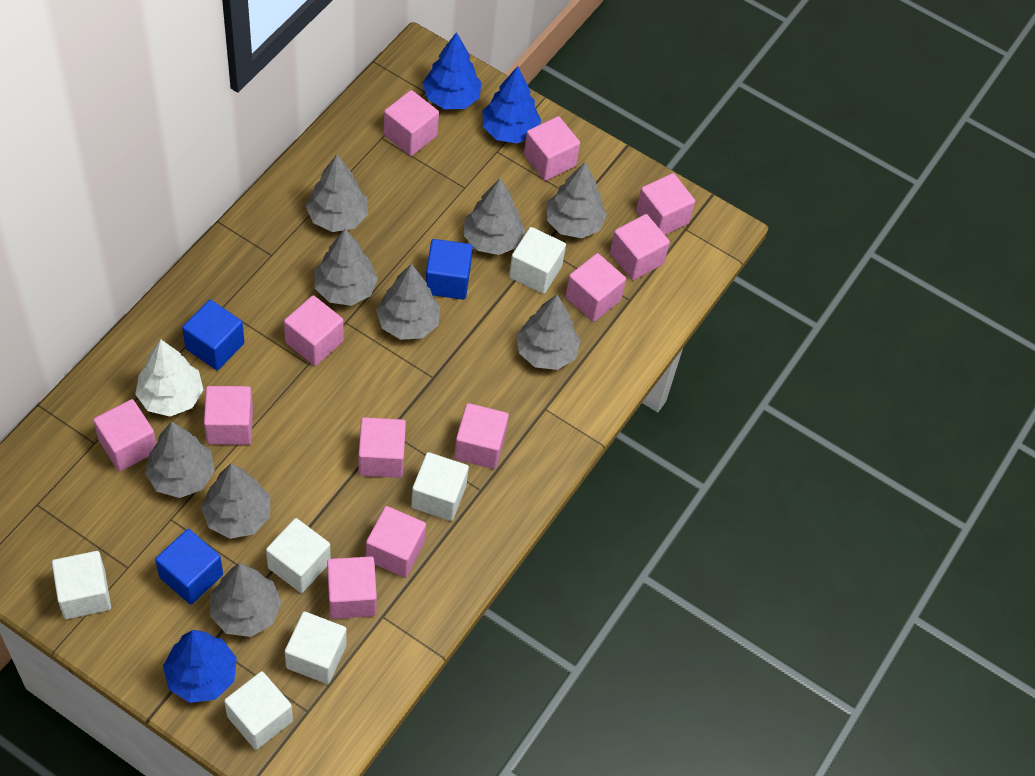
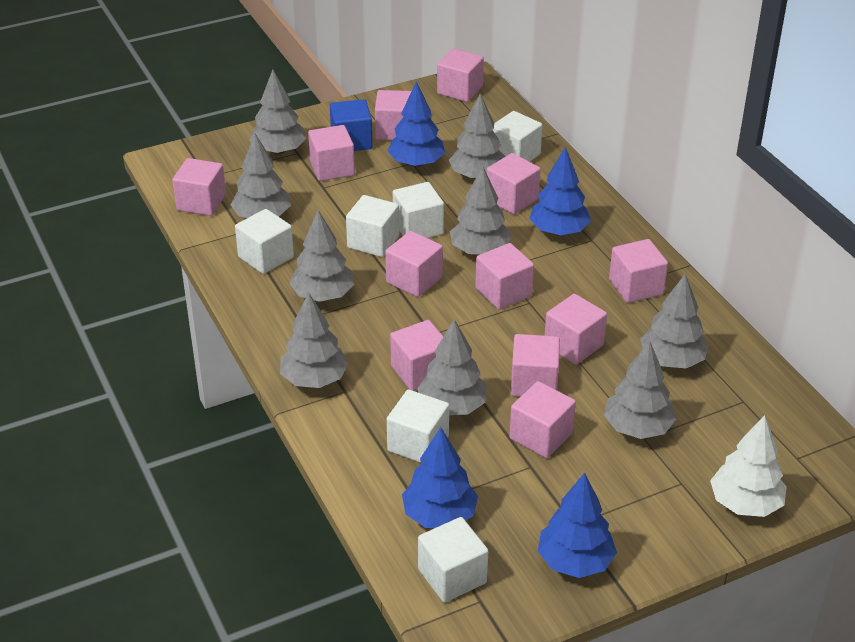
blue cube: 3 -> 1
blue tree: 3 -> 4

